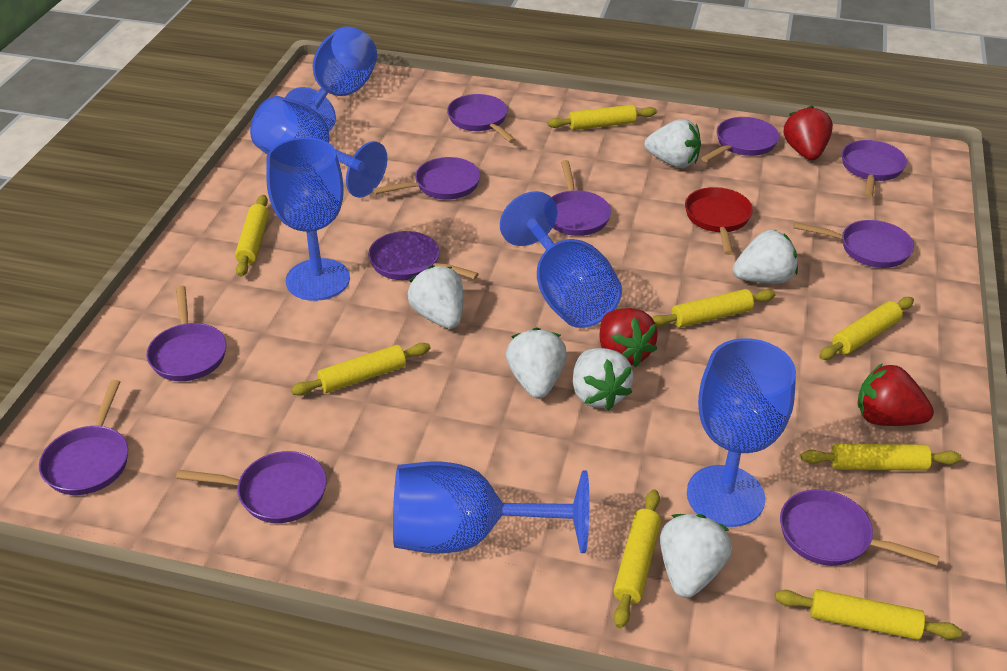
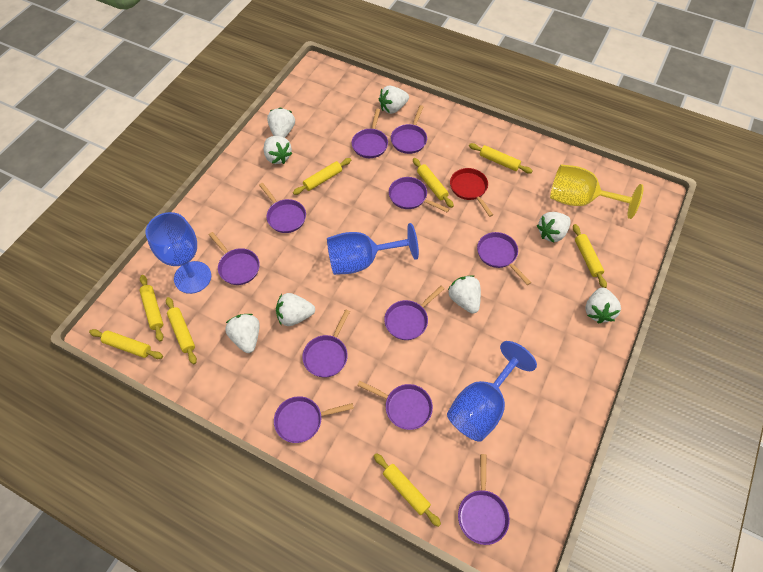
blue goblet: 6 -> 3
red strawberry: 3 -> 0
white strawberry: 6 -> 8
yellow goblet: 0 -> 1

